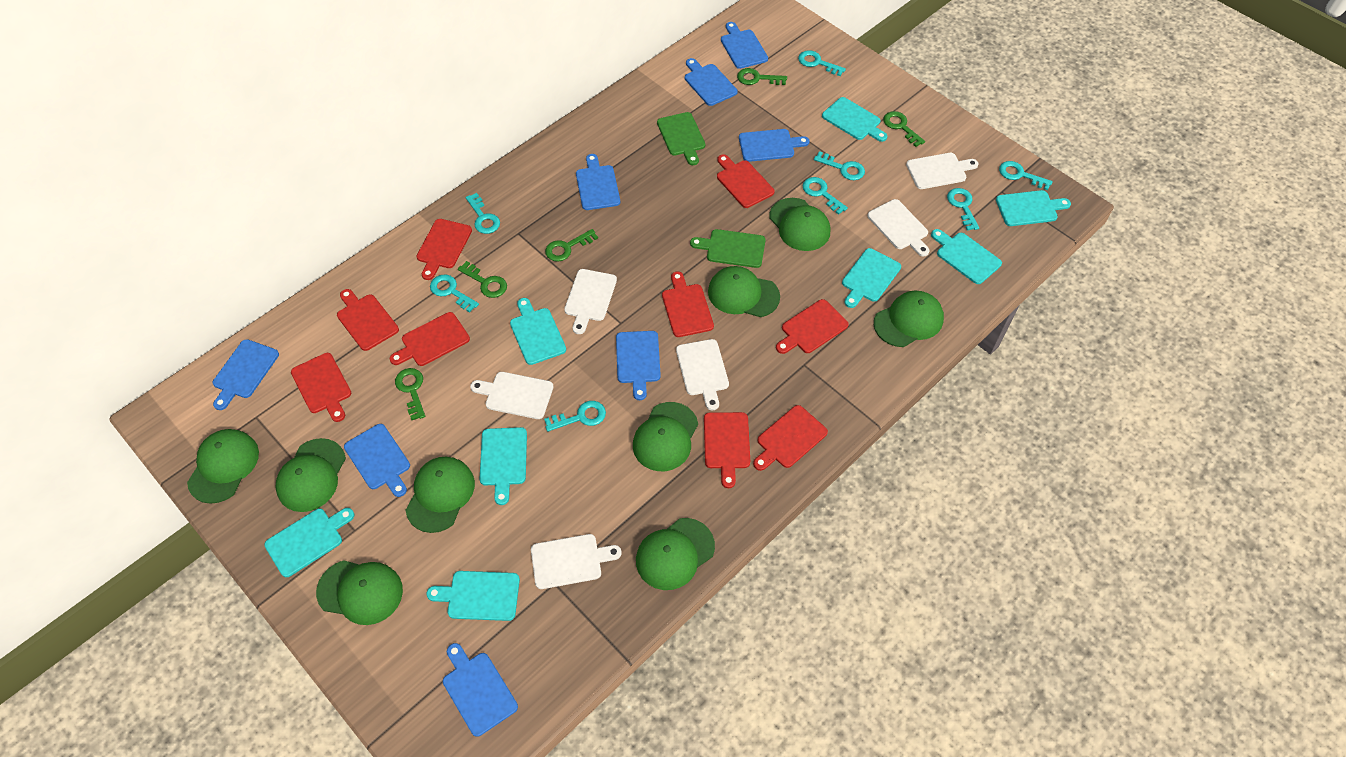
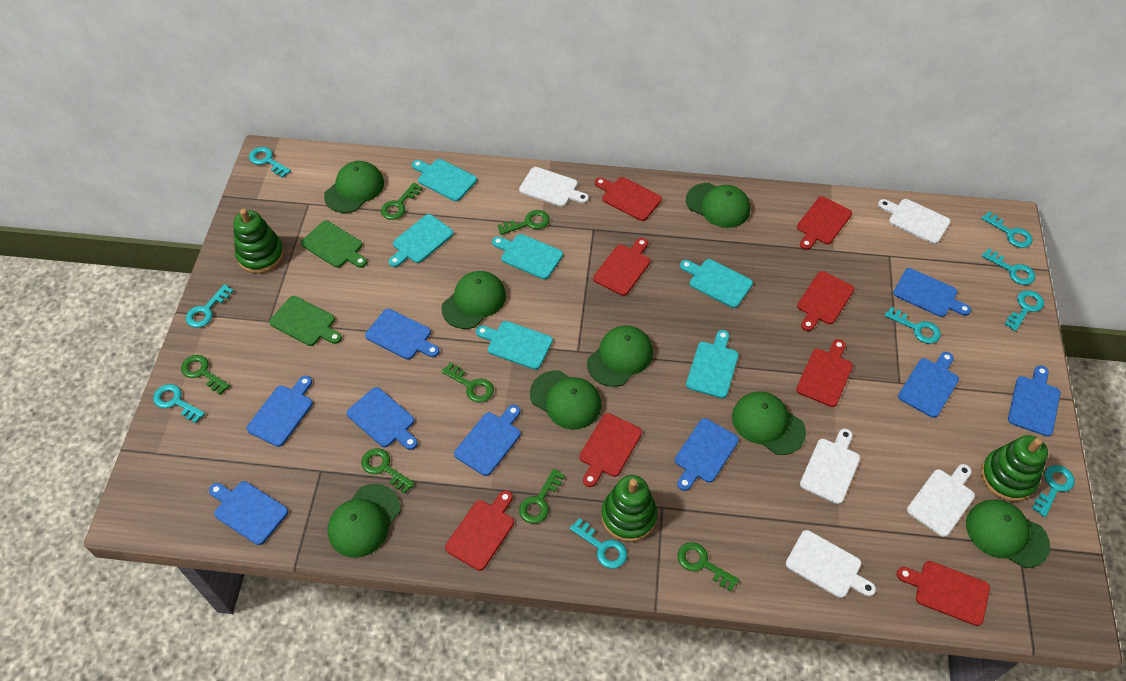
blue cutting board: 8 -> 9
green cap: 9 -> 8
green key: 5 -> 7
green stacking toy: 0 -> 3
red cutting board: 9 -> 8
turquoise cutting board: 8 -> 6
turquoise key: 8 -> 9
white cutting board: 6 -> 5

